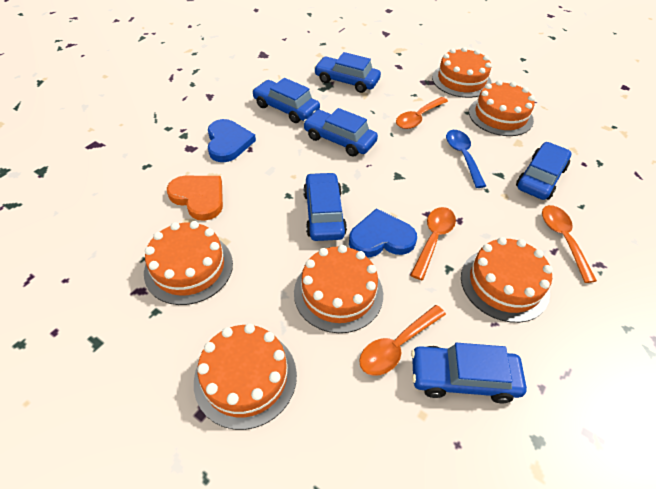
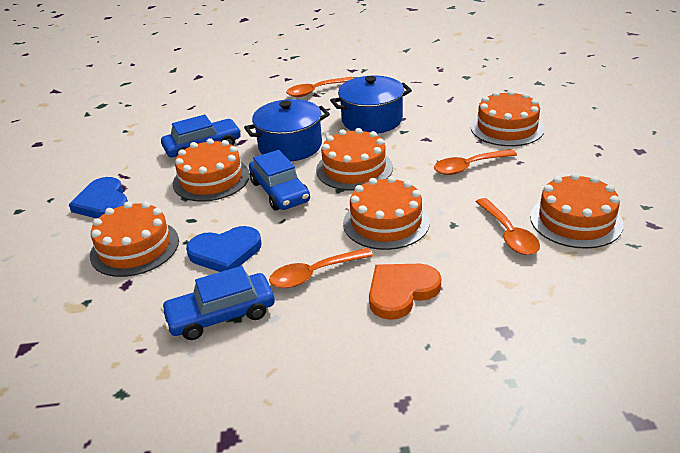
blue car: 6 -> 3
blue pot: 0 -> 2
blue spoon: 1 -> 0

